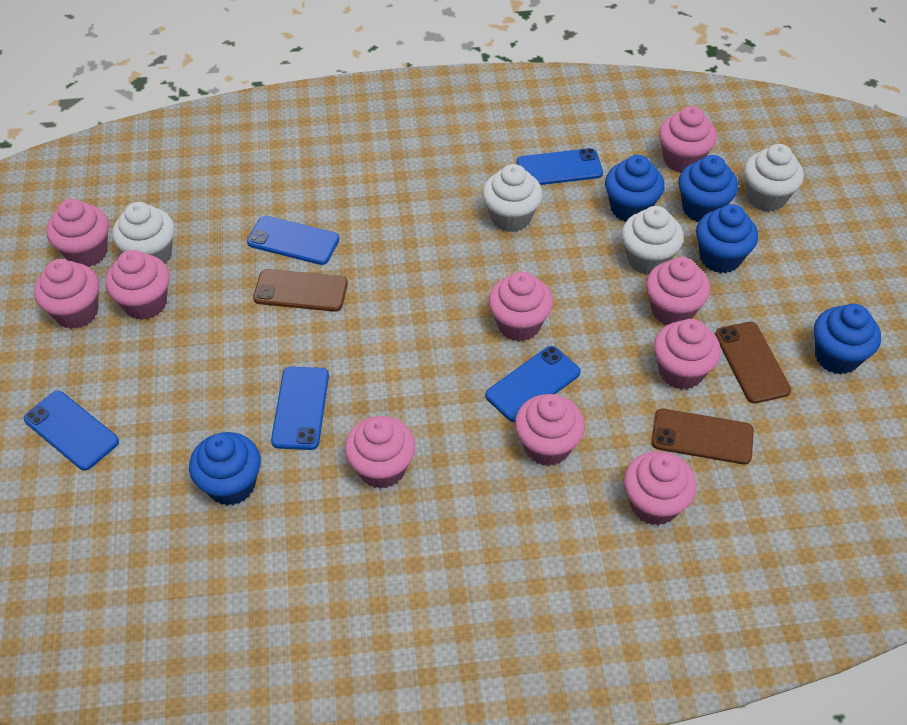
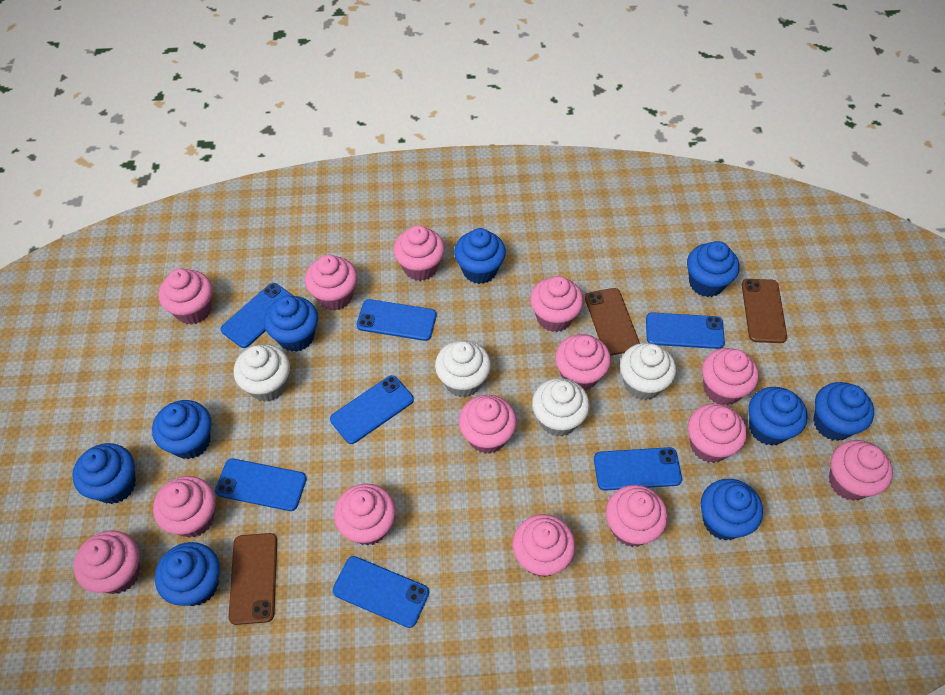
blue cupcake: 5 -> 9
blue phone: 5 -> 7
pink cupcake: 10 -> 14

